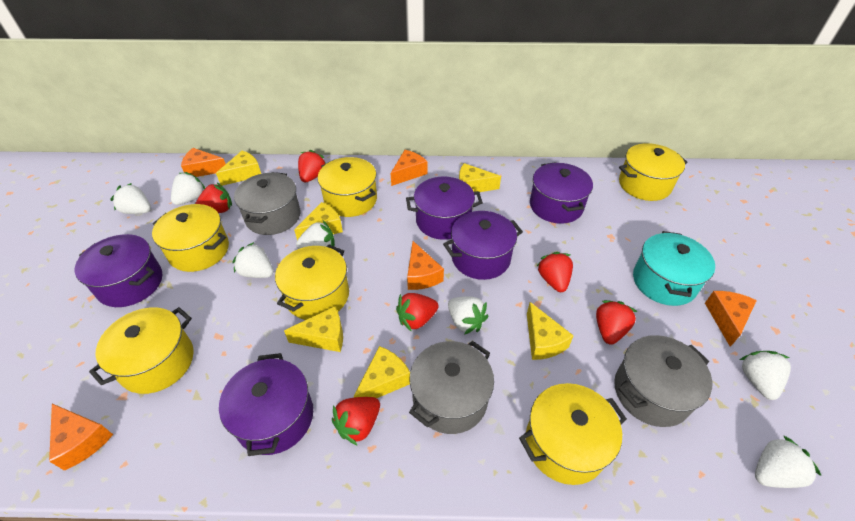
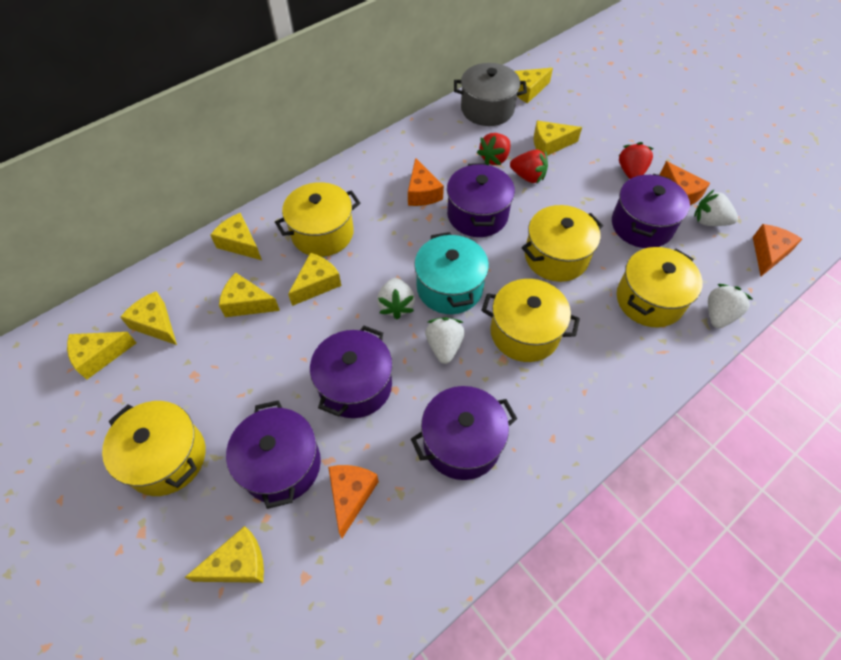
grey pot: 3 -> 1
orange cheese: 5 -> 4
red strawberry: 6 -> 3
white strawberry: 7 -> 4
yellow cheese: 6 -> 8
yellow pot: 6 -> 5

